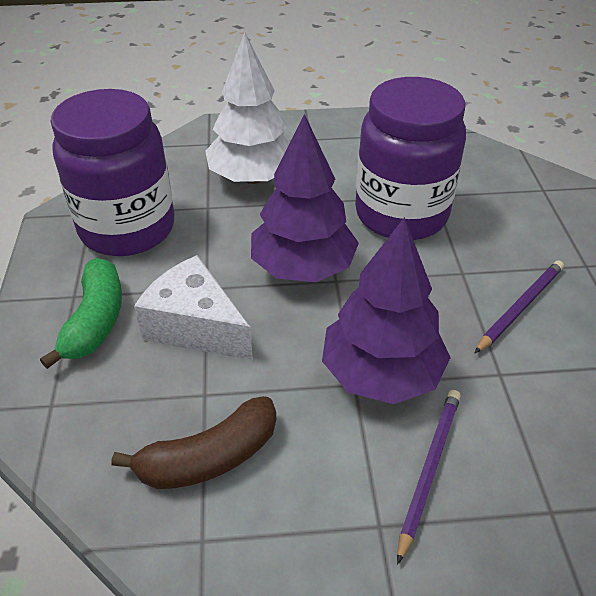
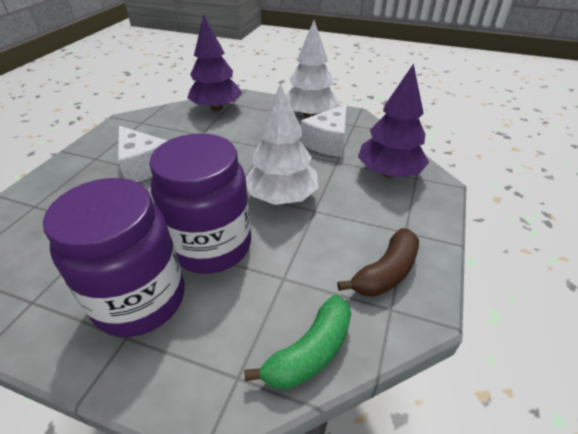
purple pencil: 2 -> 0
white cheese: 1 -> 2
white tree: 1 -> 2

